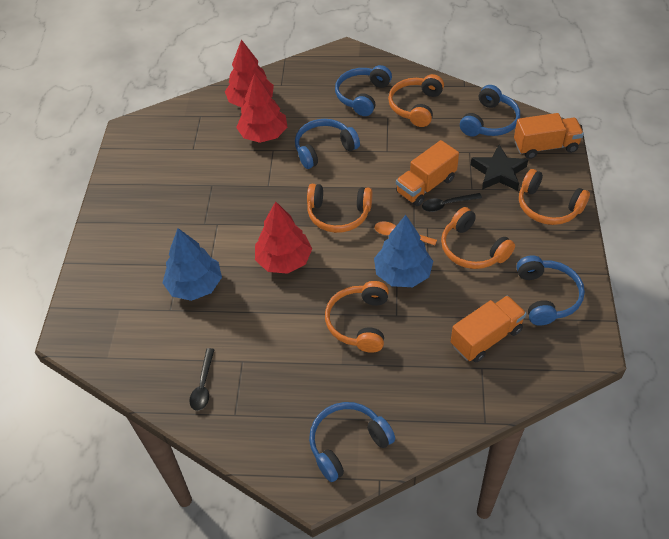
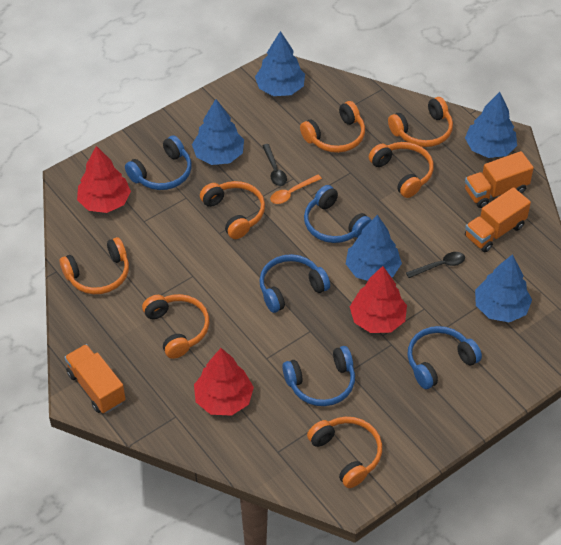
black star: 1 -> 0
blue tree: 2 -> 5
orange headphones: 5 -> 7

